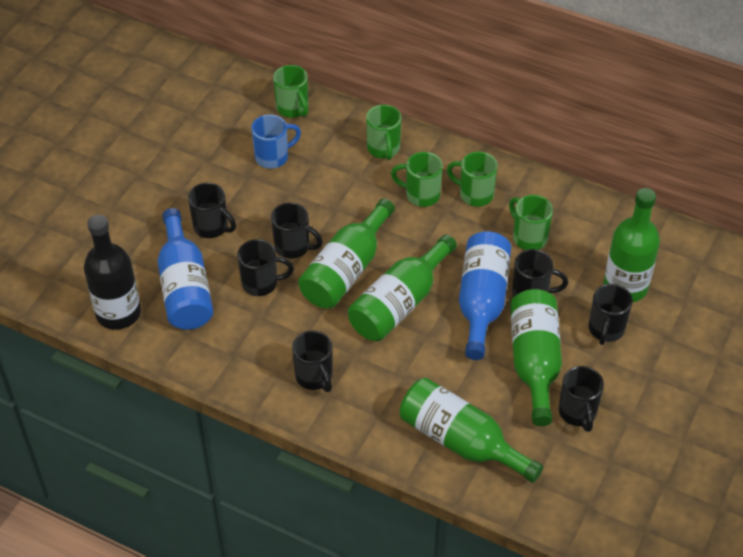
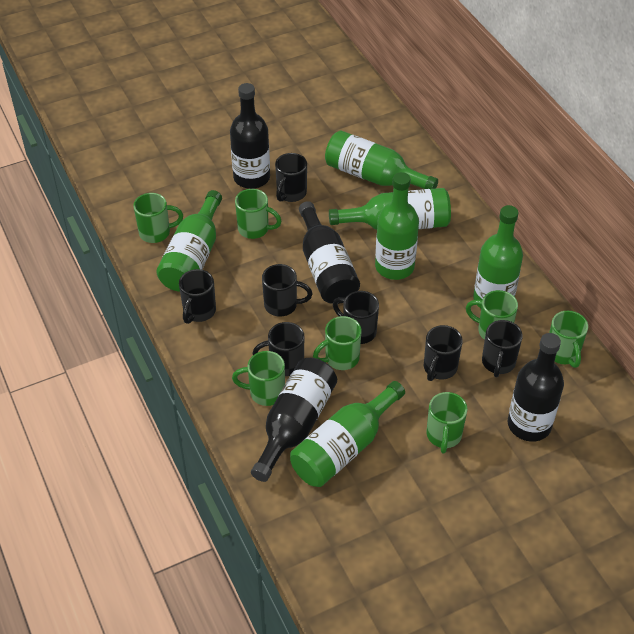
black bottle: 1 -> 4
blue bottle: 2 -> 0
blue mug: 1 -> 0
green bottle: 5 -> 6
green mug: 5 -> 7

